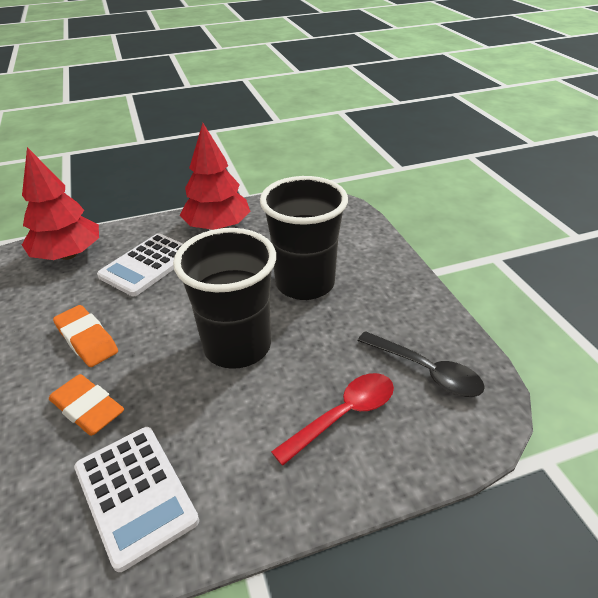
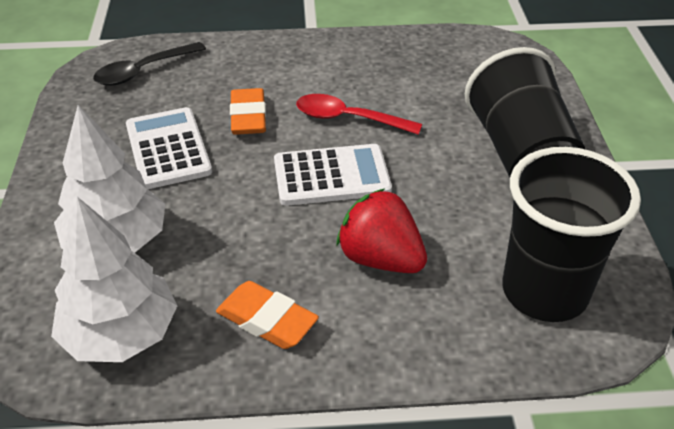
red strawberry: 0 -> 1
red tree: 2 -> 0
white tree: 0 -> 2

